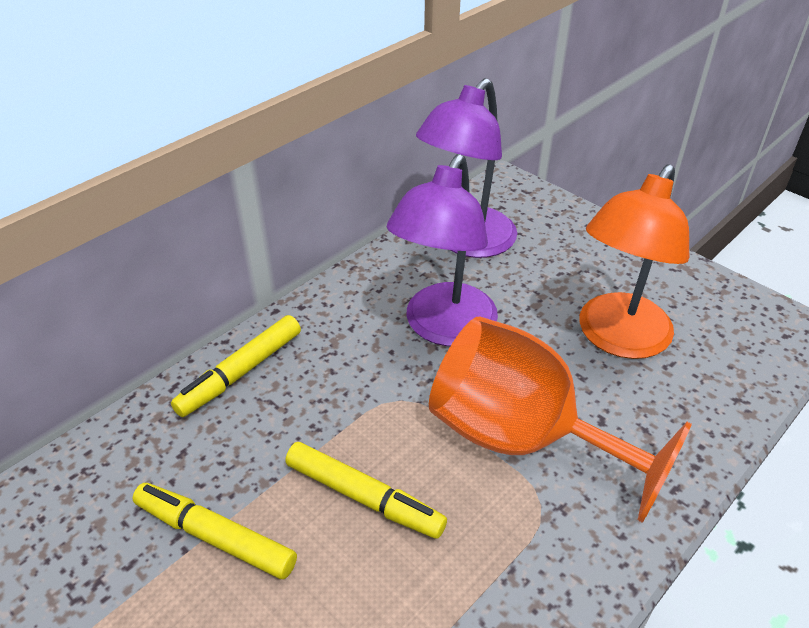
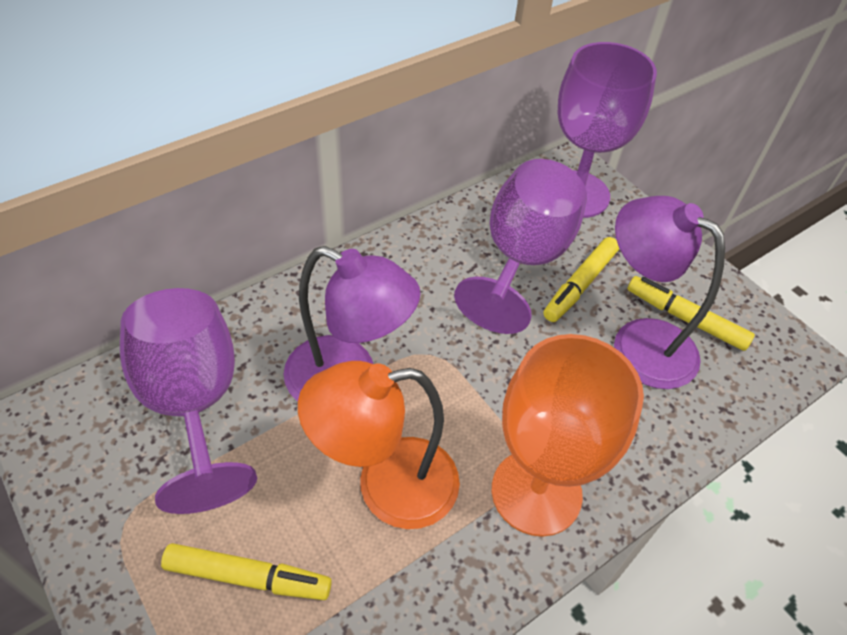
purple goblet: 0 -> 3

